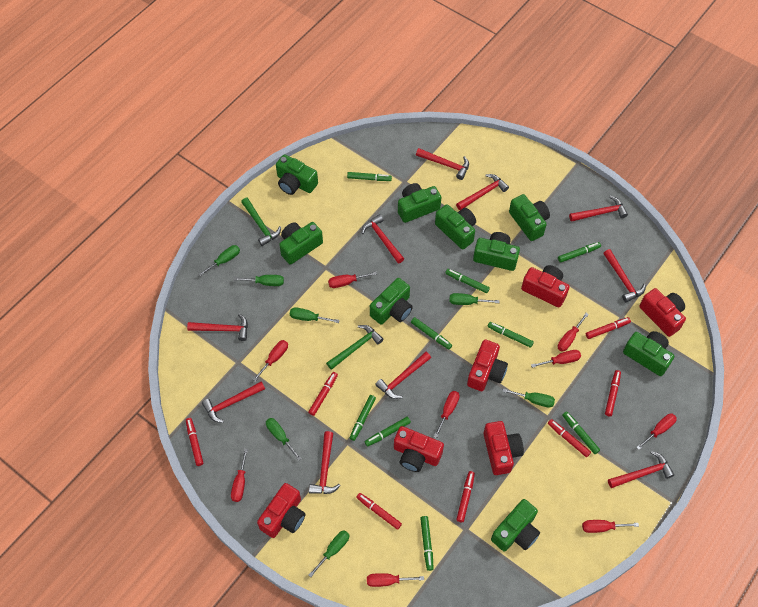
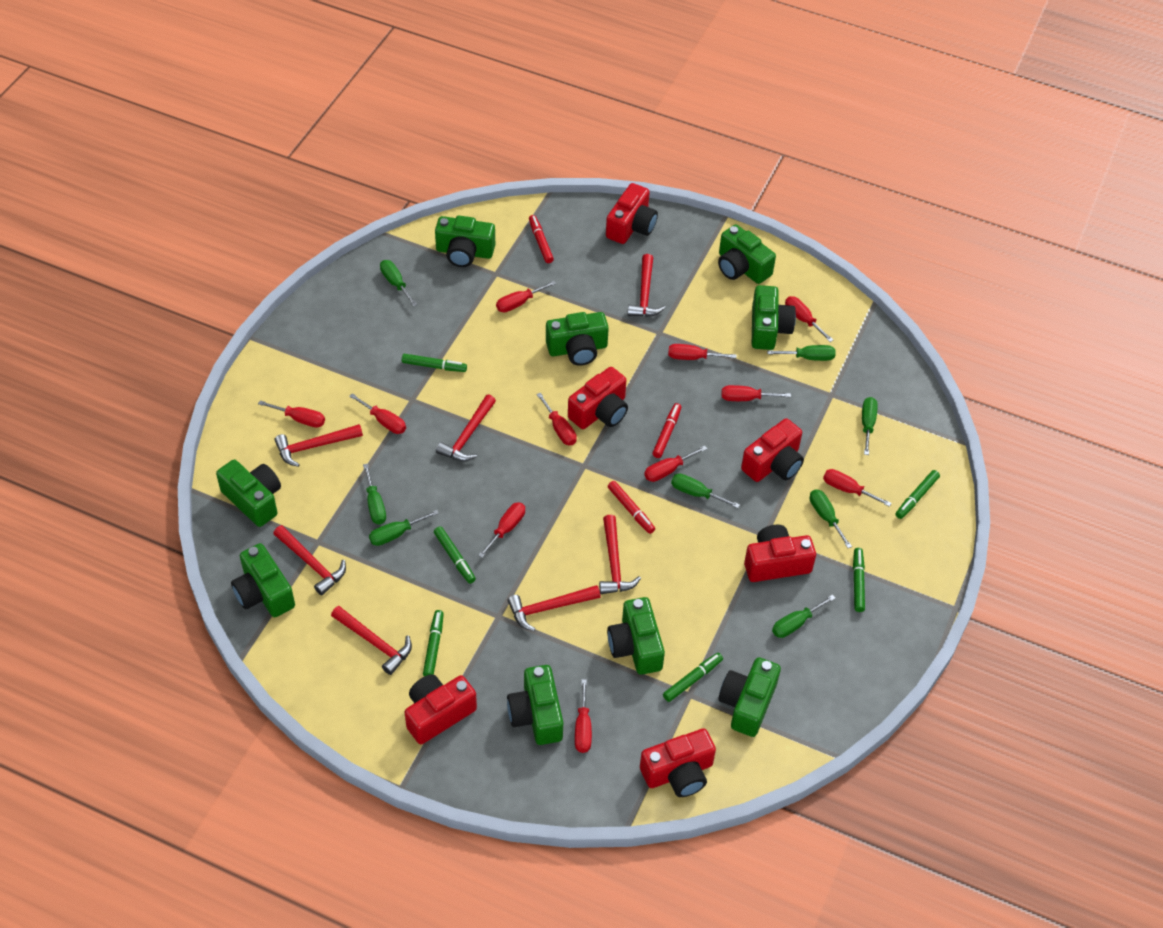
green hammer: 2 -> 0
green marker: 9 -> 6
green screwdriver: 7 -> 8
red hammer: 10 -> 7
red marker: 7 -> 3
red screwdriver: 9 -> 11

